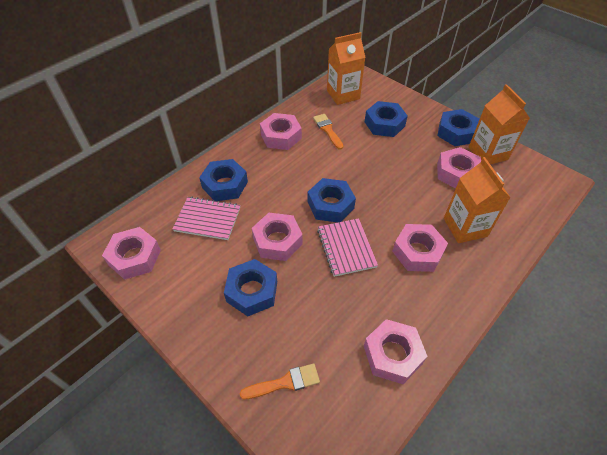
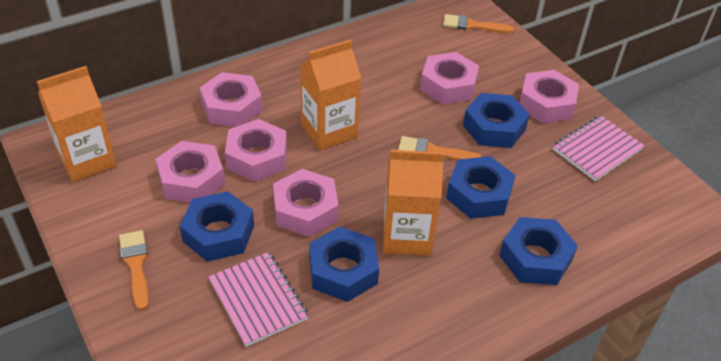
orange brush: 2 -> 3

